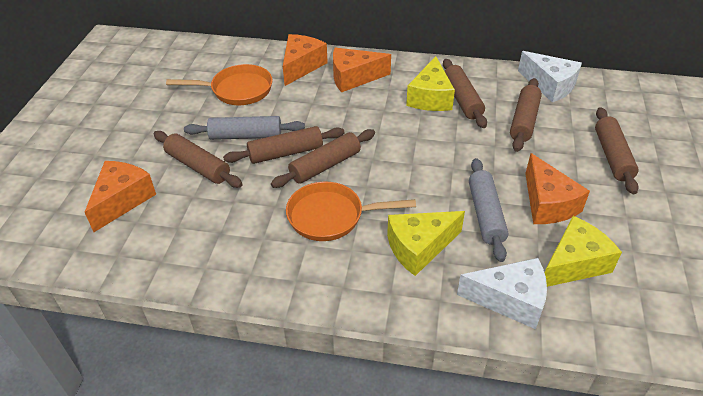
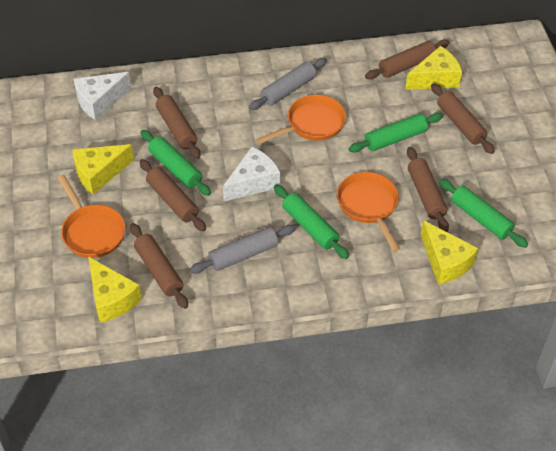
green rolling pin: 0 -> 4
orange cheese: 4 -> 0
orange pan: 2 -> 3
yellow cheese: 3 -> 4

